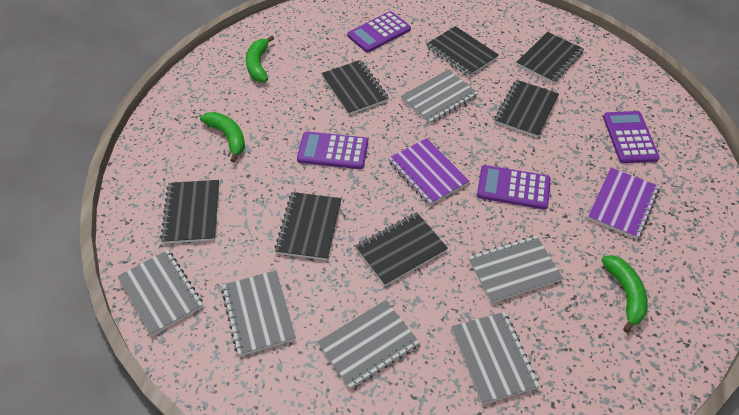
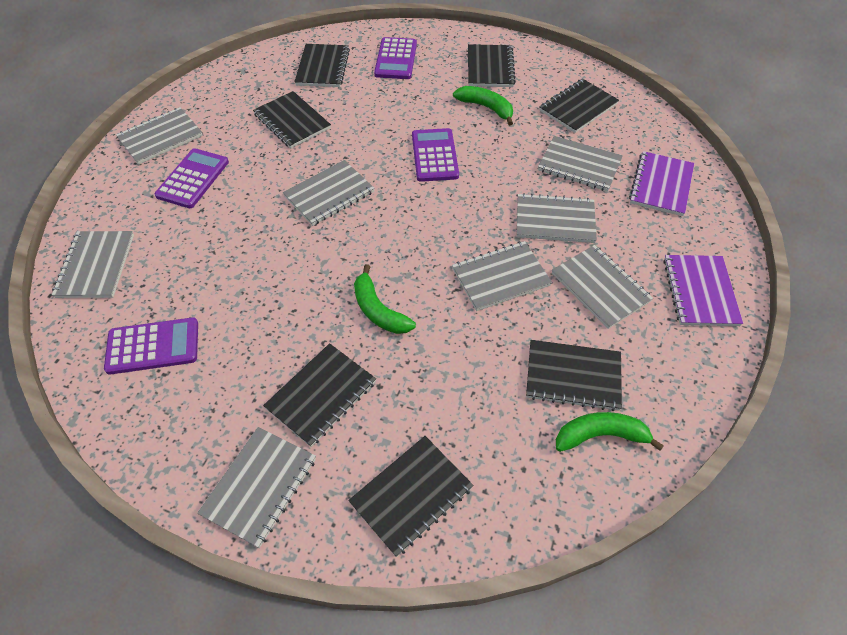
grey notebook: 6 -> 8

